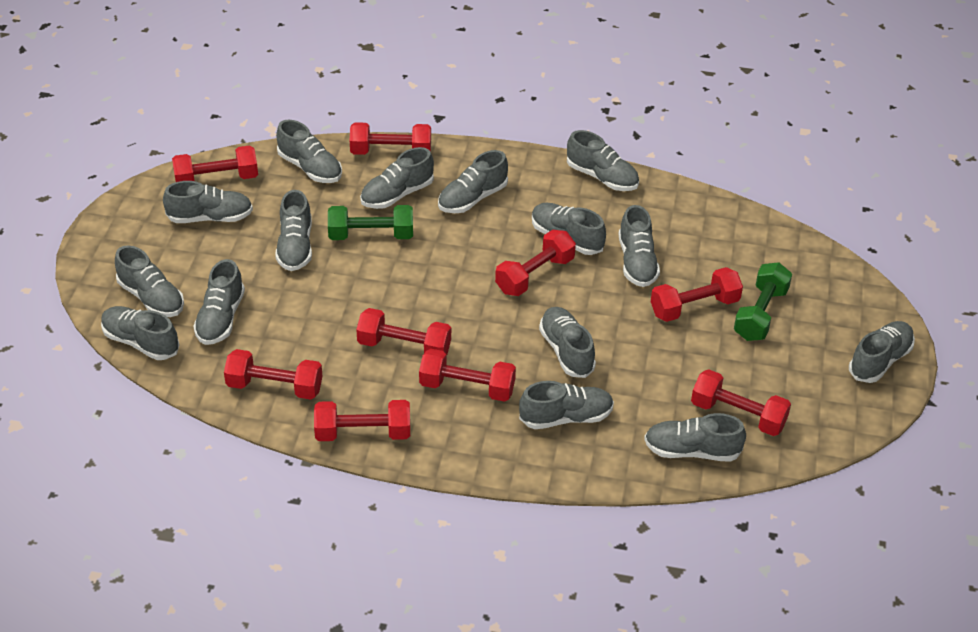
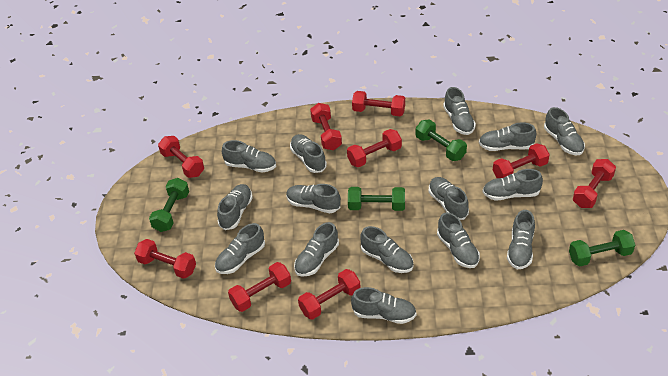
green dumbbell: 2 -> 4

